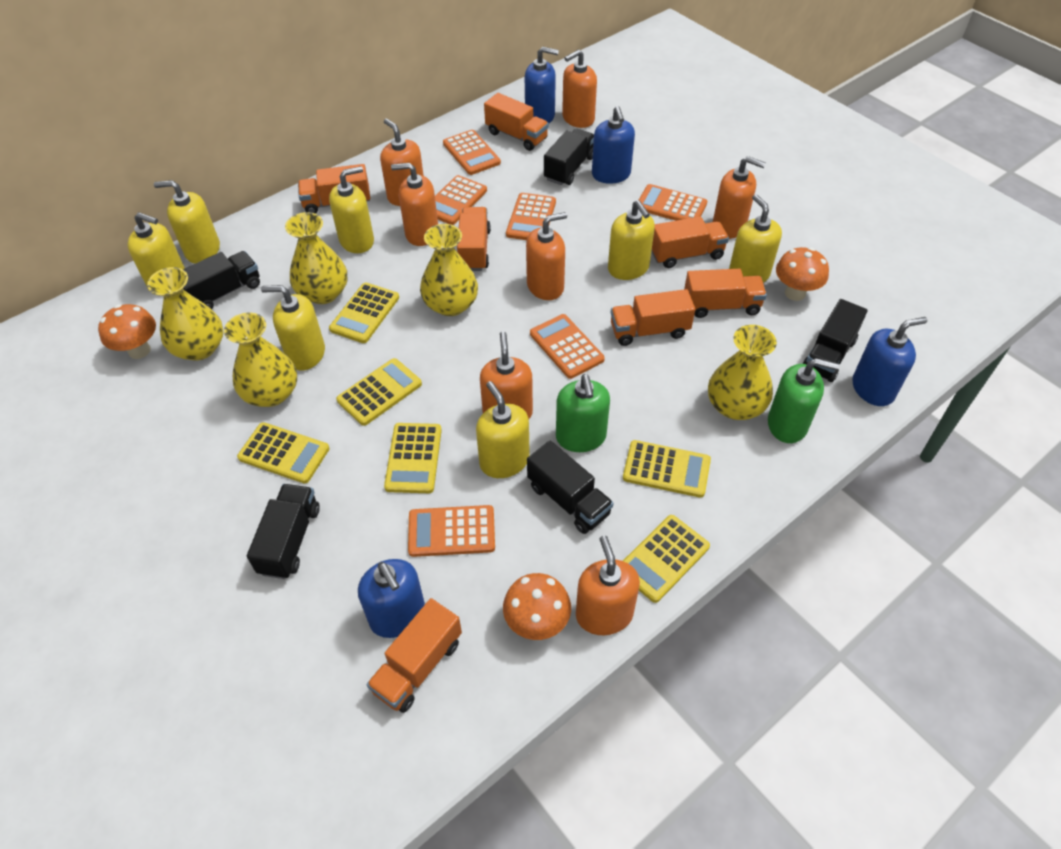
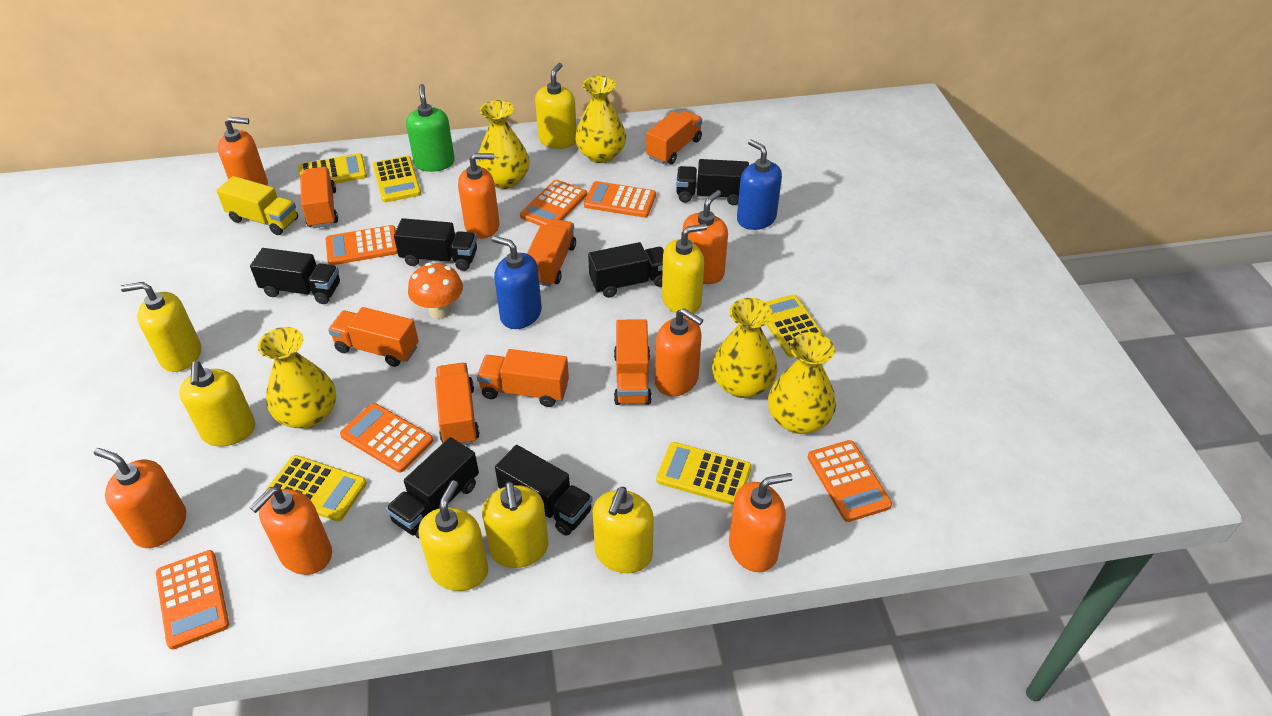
black truck: 5 -> 6
blue soap dispenser: 4 -> 2
green soap dispenser: 2 -> 1
orange mushroom: 3 -> 1
yellow calculator: 6 -> 5
yellow truck: 0 -> 1

